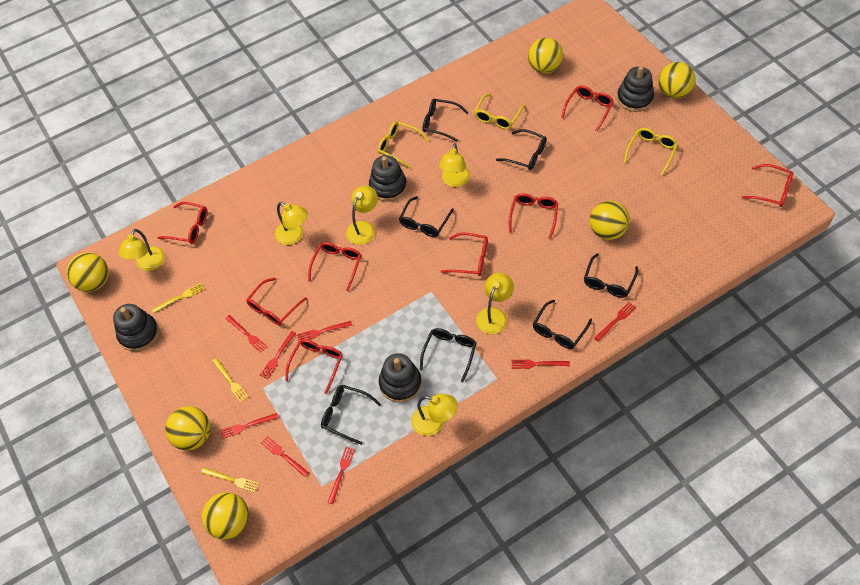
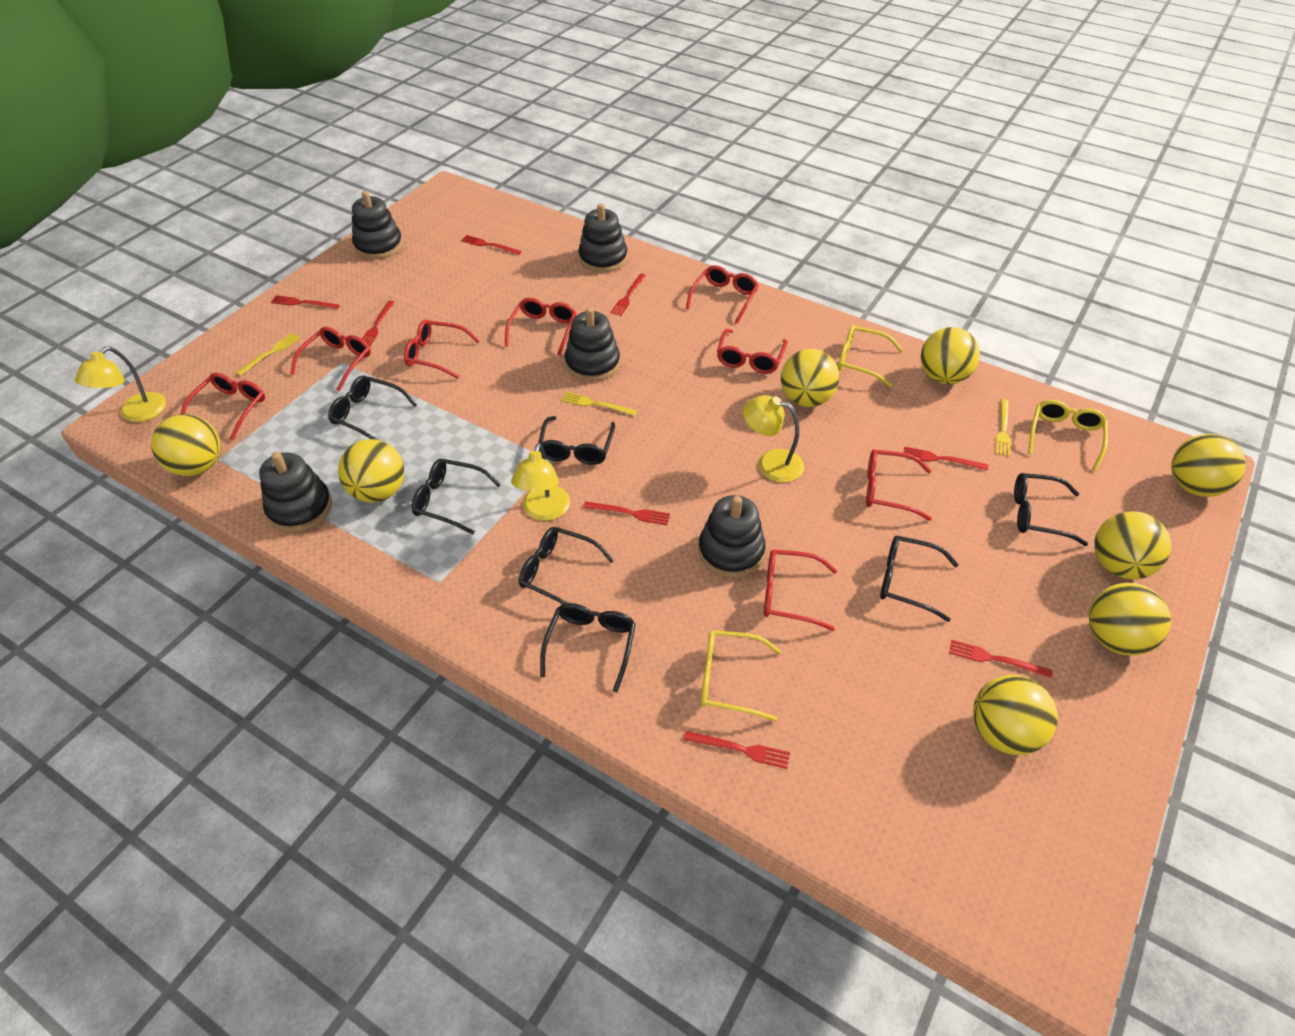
black stacking toy: 4 -> 5
yellow ball: 6 -> 8
yellow lamp: 6 -> 3

